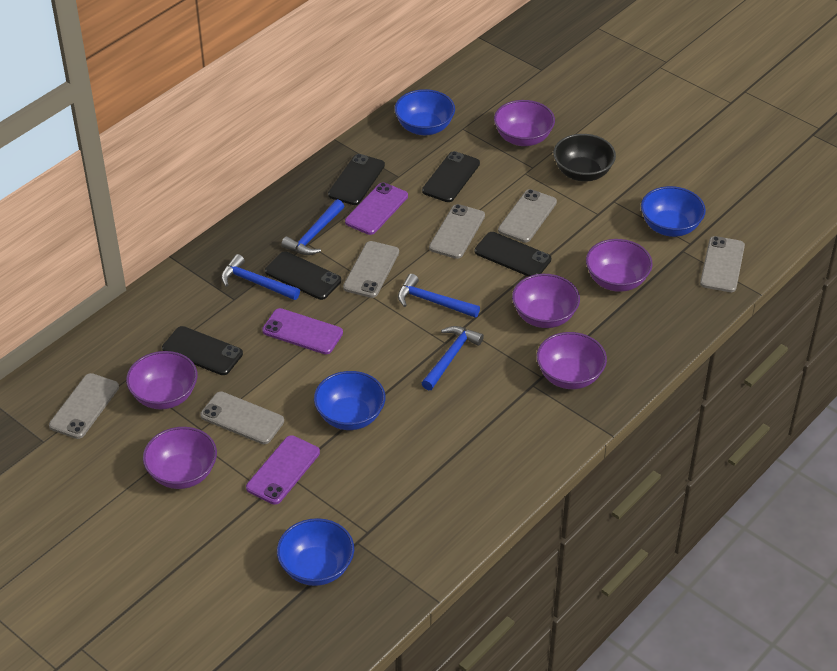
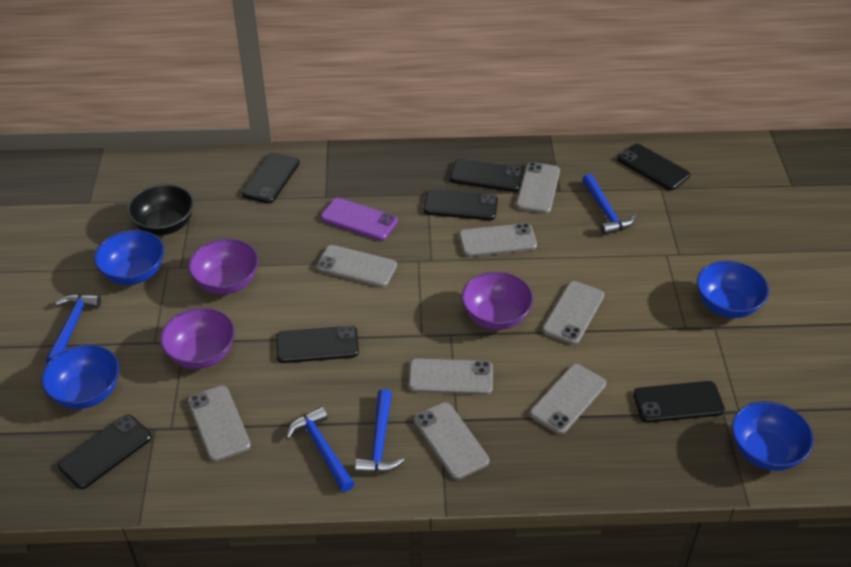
black phone: 5 -> 7
grey phone: 6 -> 8
purple bowl: 6 -> 3
purple phone: 3 -> 1

